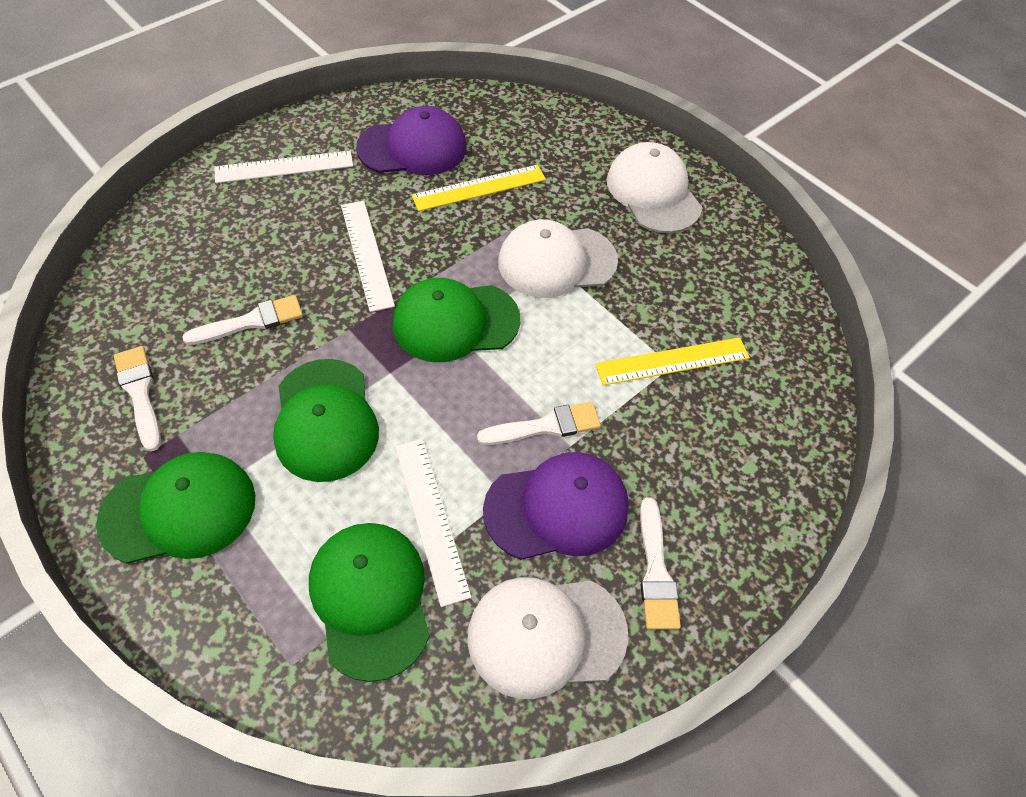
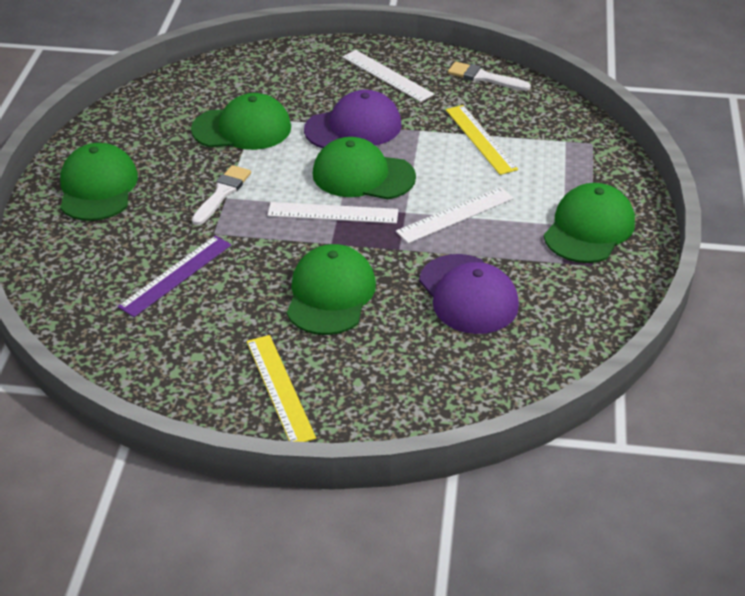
green cap: 4 -> 5
purple ruler: 0 -> 1
white brush: 4 -> 2
white cap: 3 -> 0

